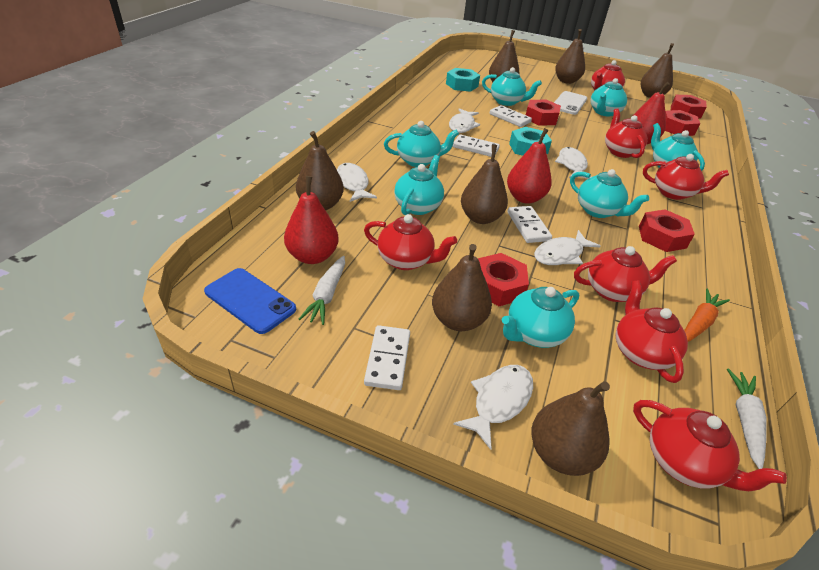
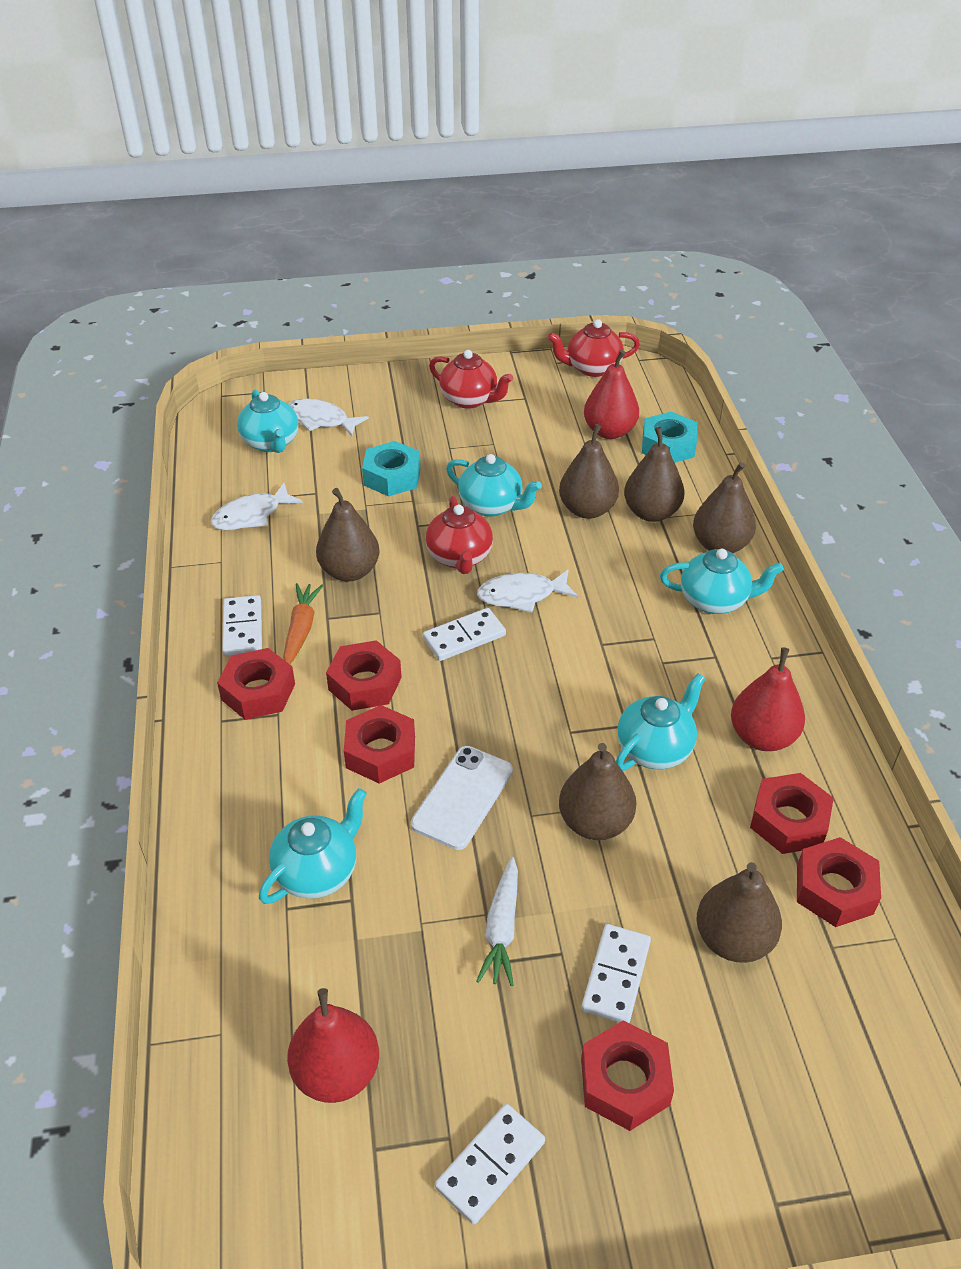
blue phone: 1 -> 0
brown pear: 7 -> 6
red nut: 5 -> 6
red teapot: 7 -> 3
turquoise teapot: 7 -> 5
white carrot: 2 -> 1
white fish: 5 -> 3

